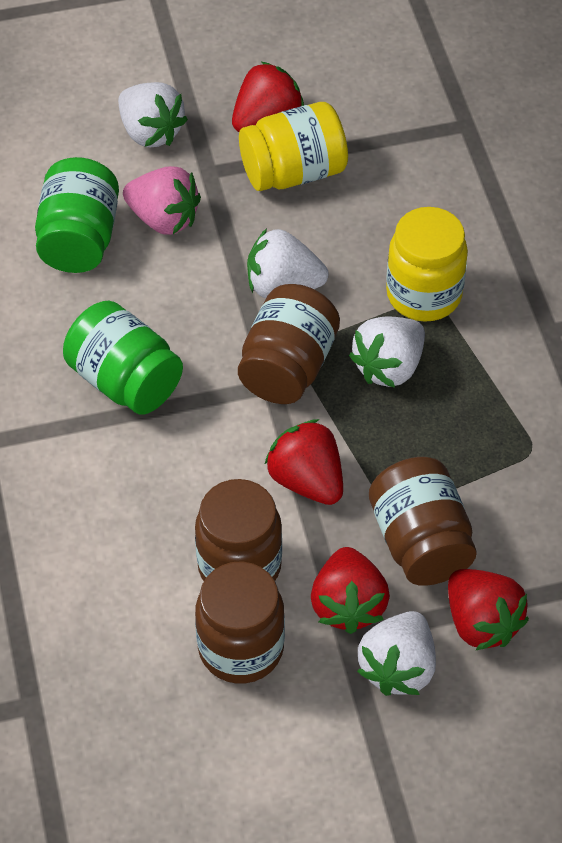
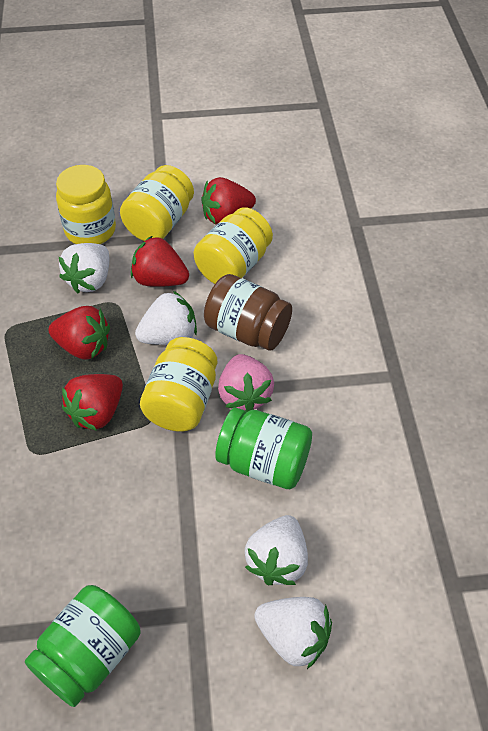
brown jar: 4 -> 1
yellow jar: 2 -> 4

